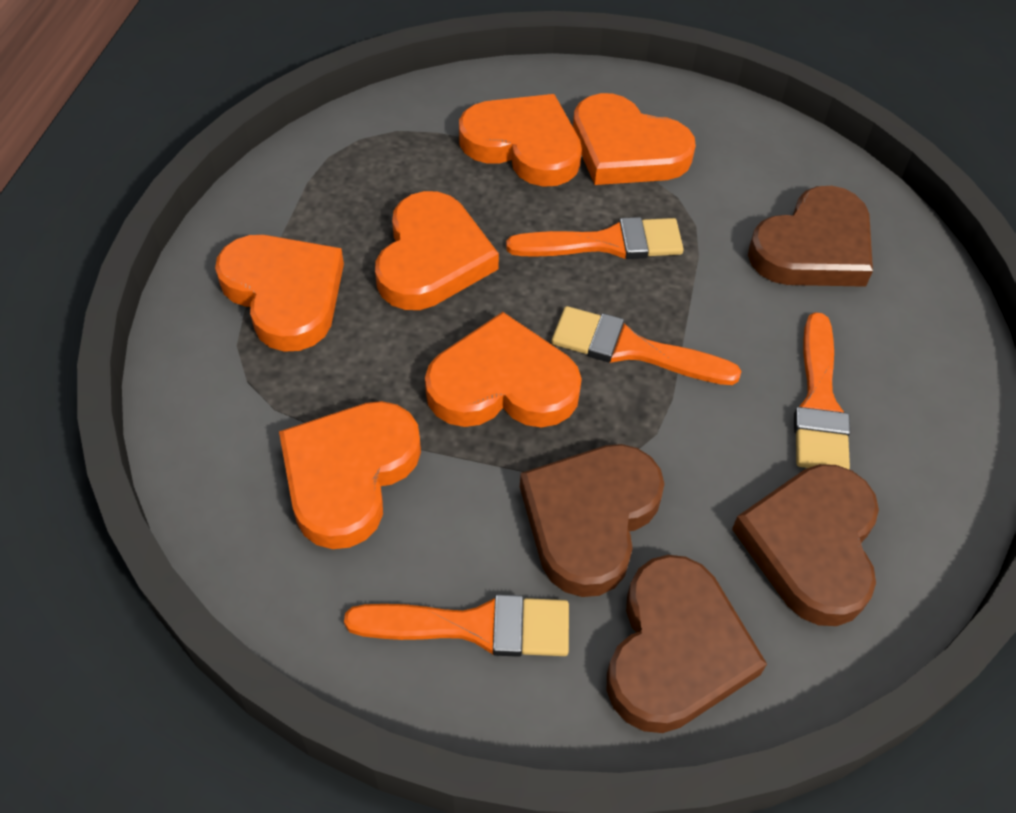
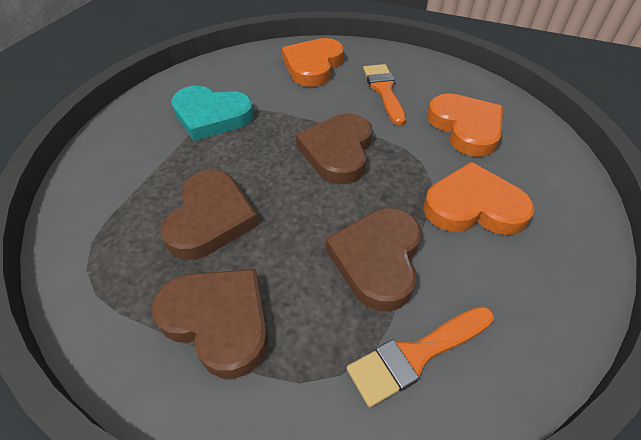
orange brush: 4 -> 2
orange heart: 6 -> 3
turquoise heart: 0 -> 1

